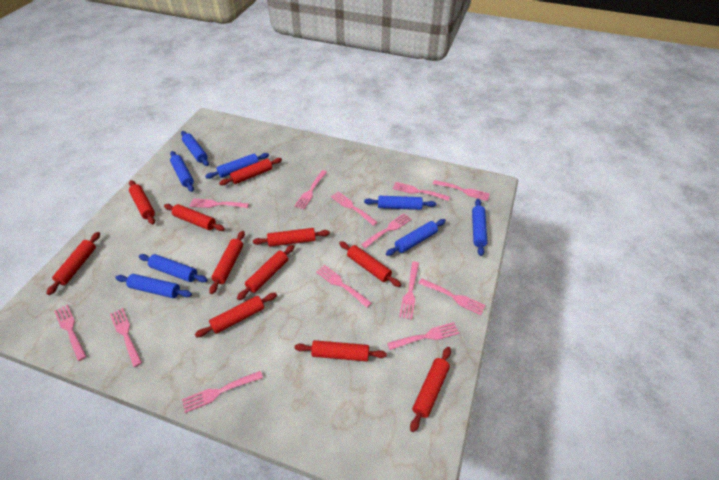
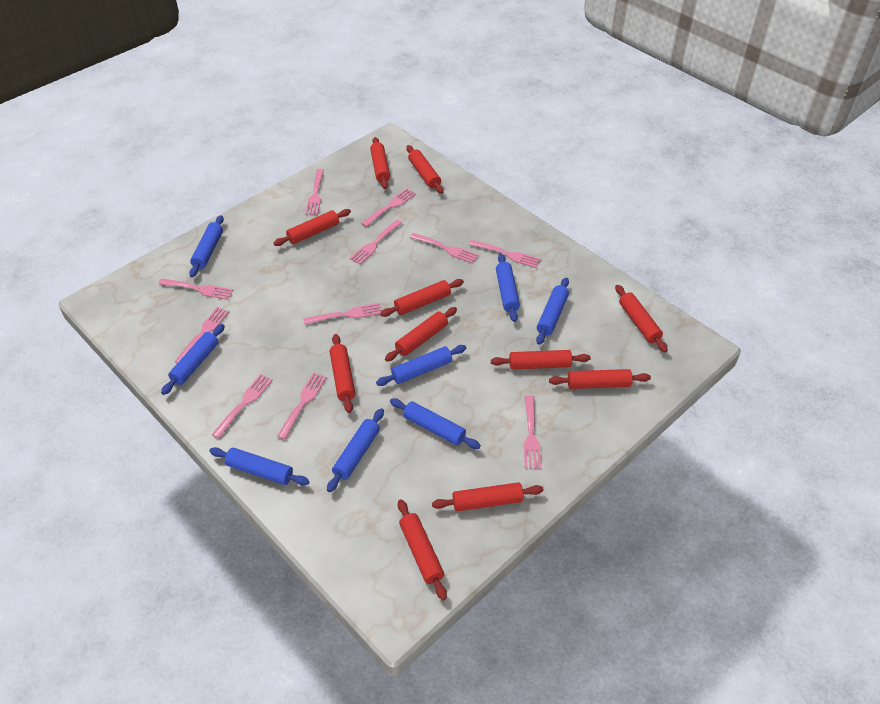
pink fork: 13 -> 11

